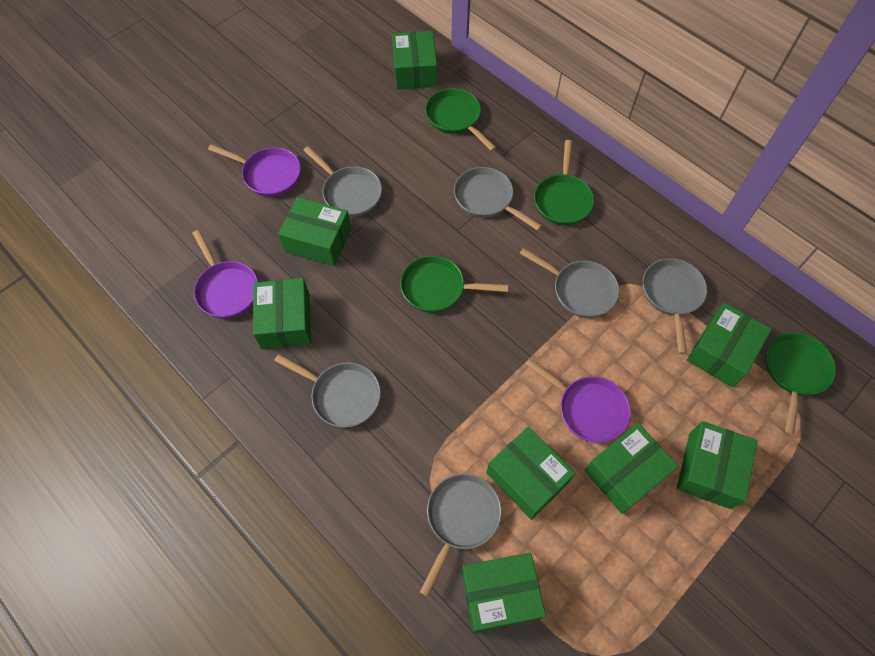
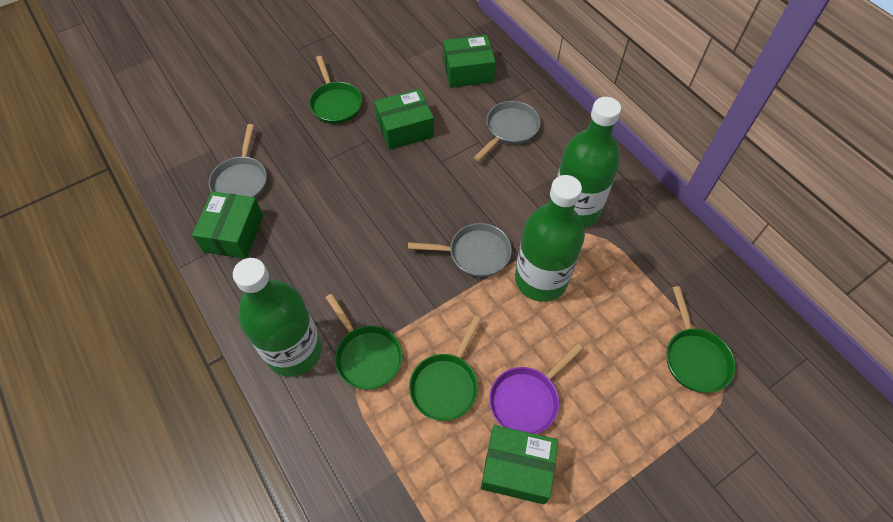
green bottle: 0 -> 3
green box: 8 -> 4
grey pan: 6 -> 3
purple pan: 3 -> 1

